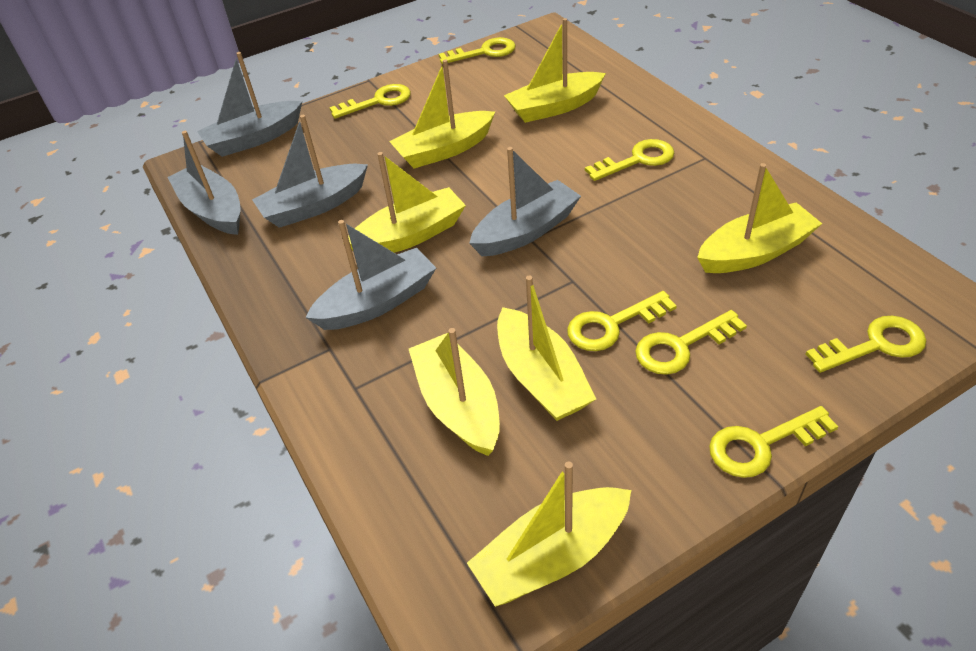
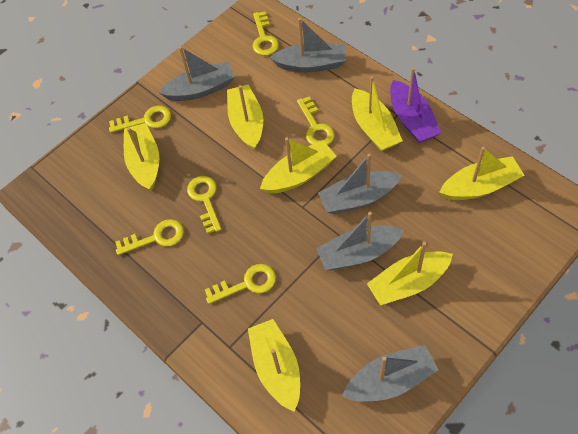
purple boat: 0 -> 1
yellow key: 7 -> 6

